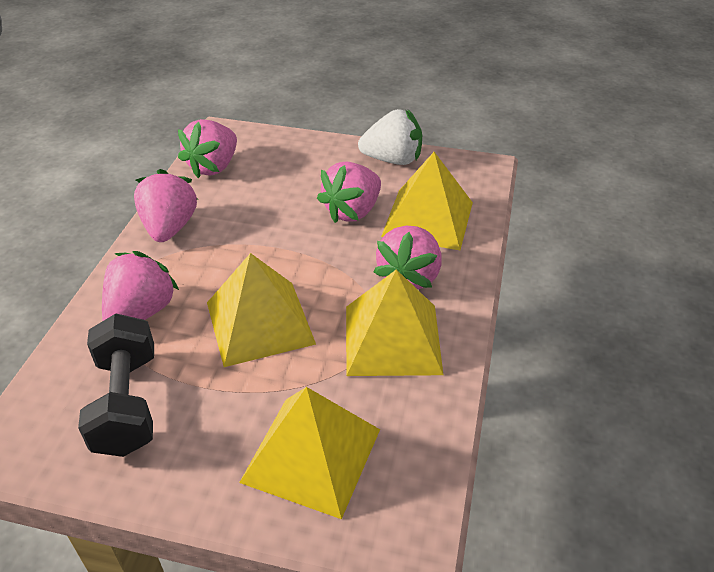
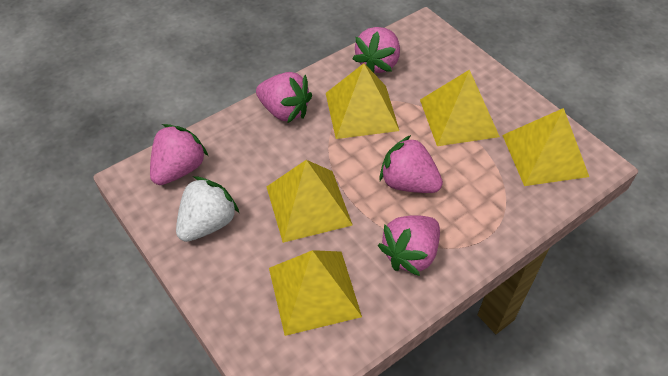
black dumbbell: 1 -> 0
yellow pyramid: 4 -> 5

